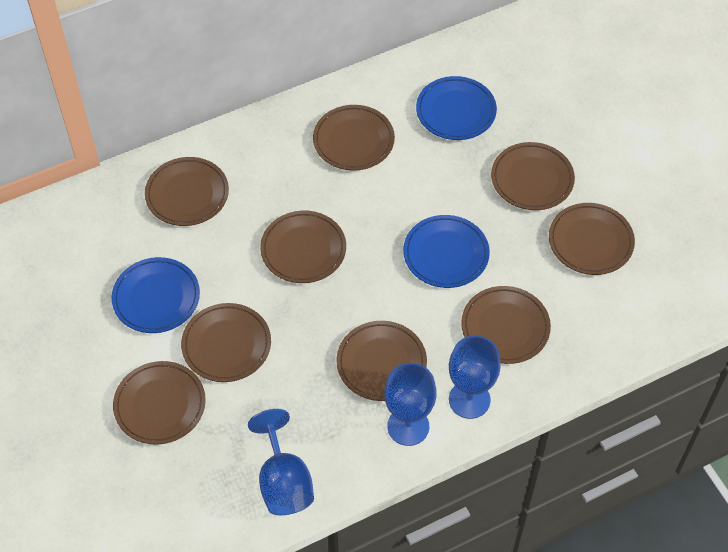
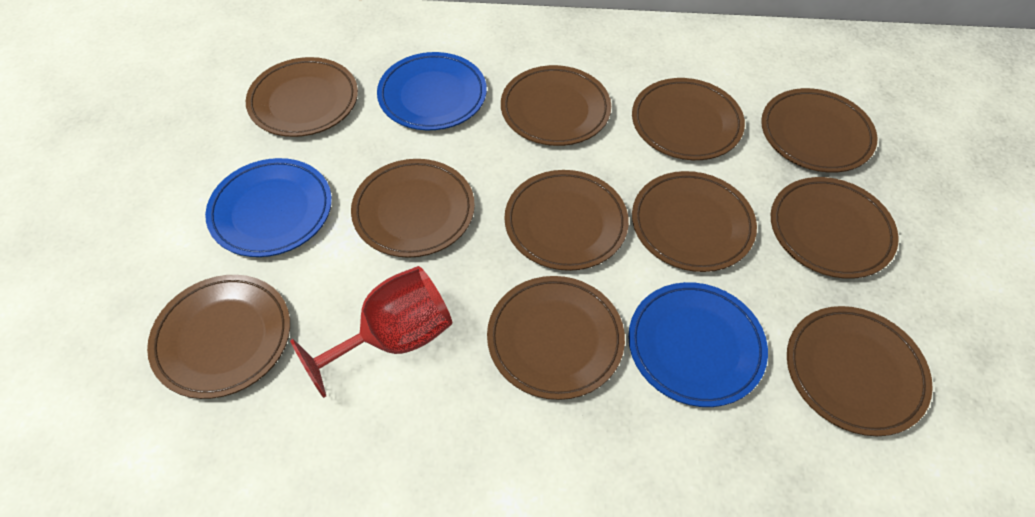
blue goblet: 3 -> 0
brown plate: 9 -> 11
red goblet: 0 -> 1

